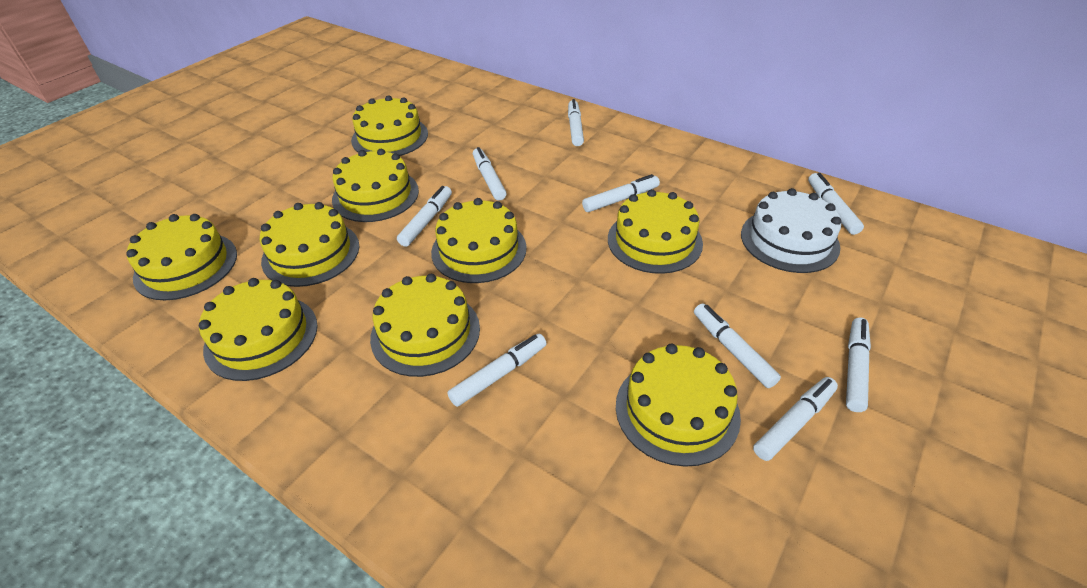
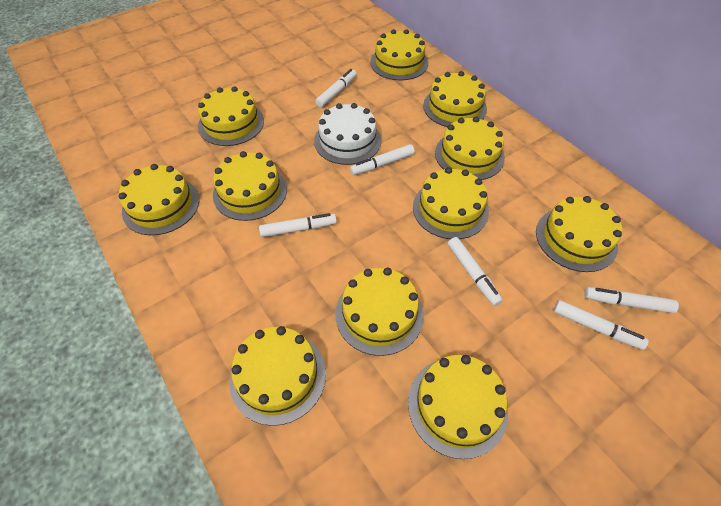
white marker: 9 -> 6
yellow cake: 9 -> 11

